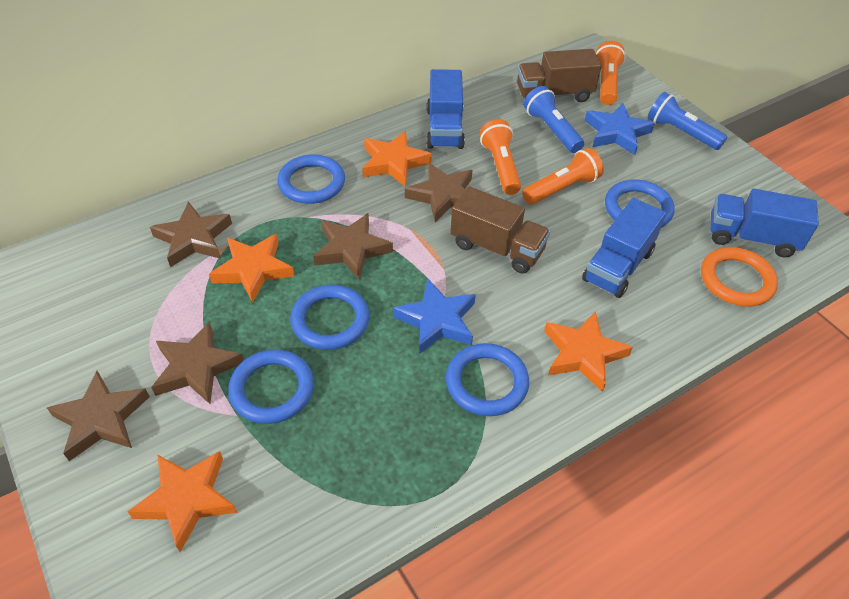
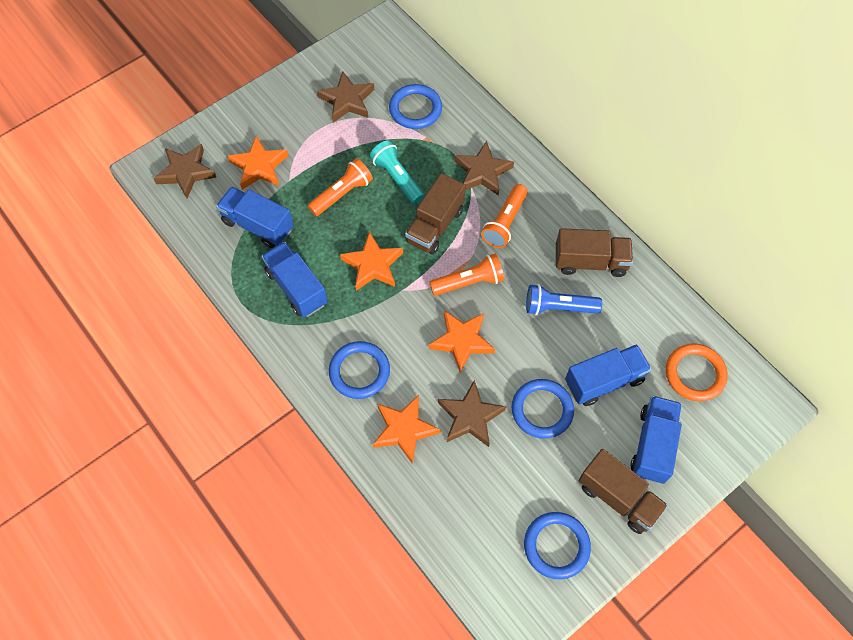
blue flashlight: 2 -> 1
blue ring: 5 -> 4
blue star: 2 -> 0
blue truck: 3 -> 4
brown star: 5 -> 4
brown truck: 2 -> 3
turquoise flashlight: 0 -> 1

